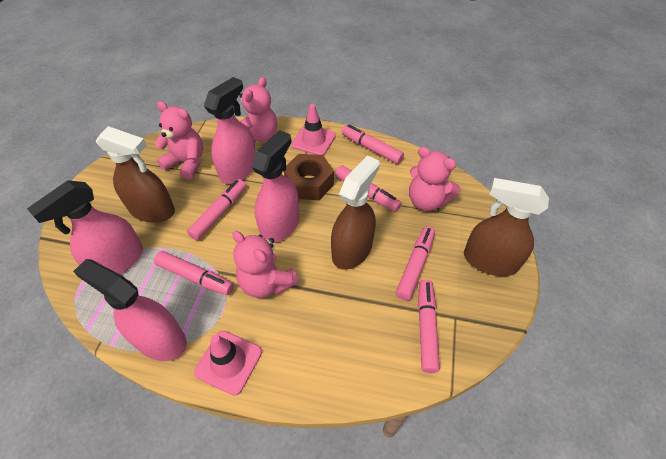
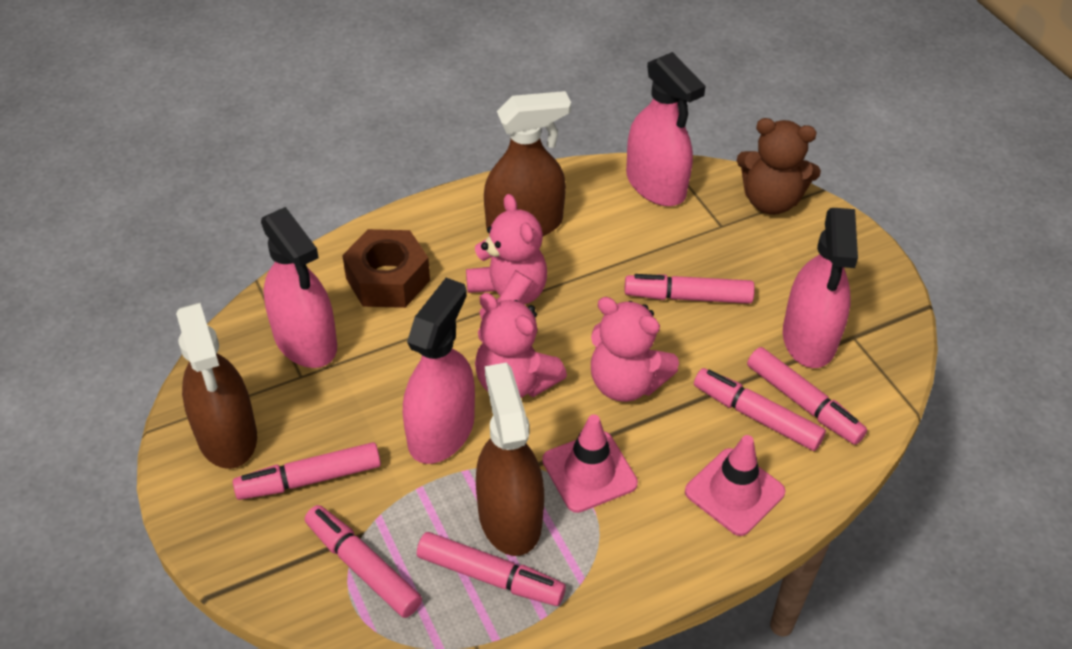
brown teddy bear: 0 -> 1
pink teddy bear: 4 -> 3

